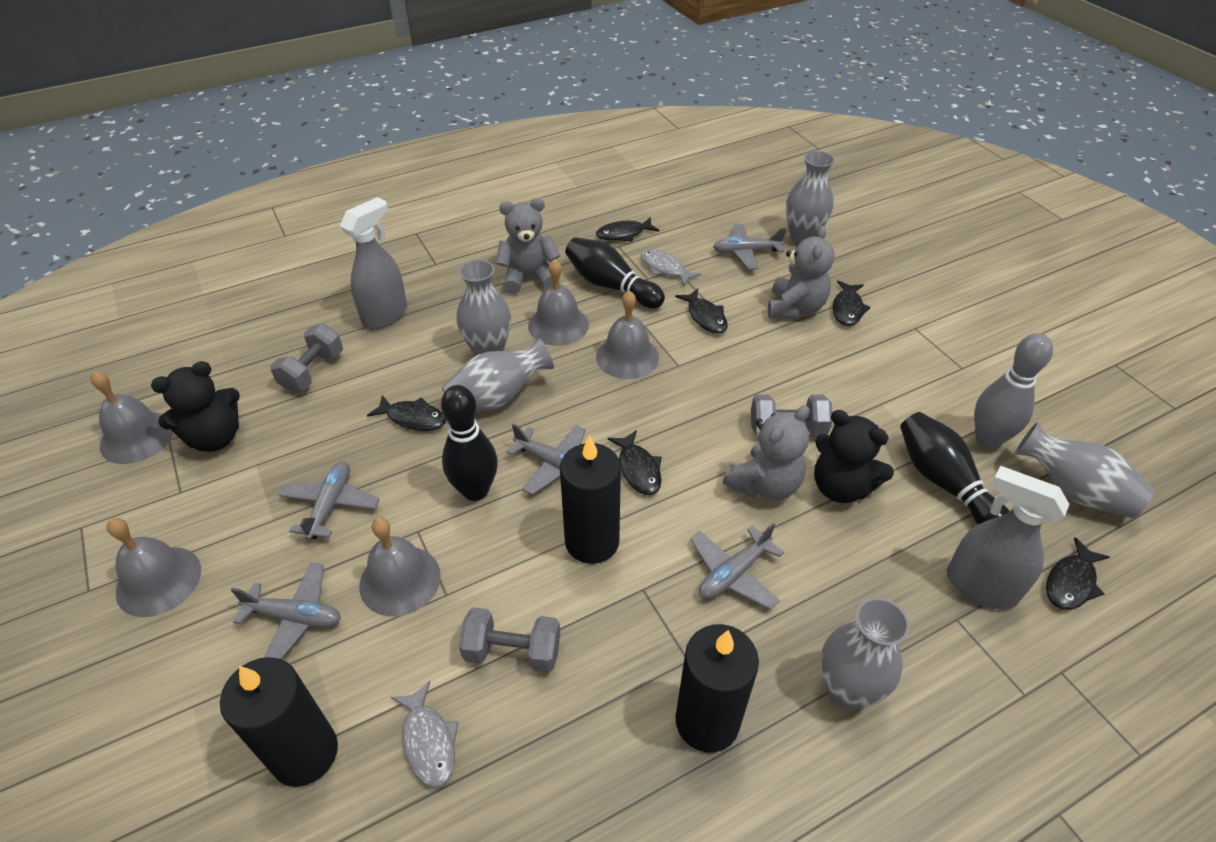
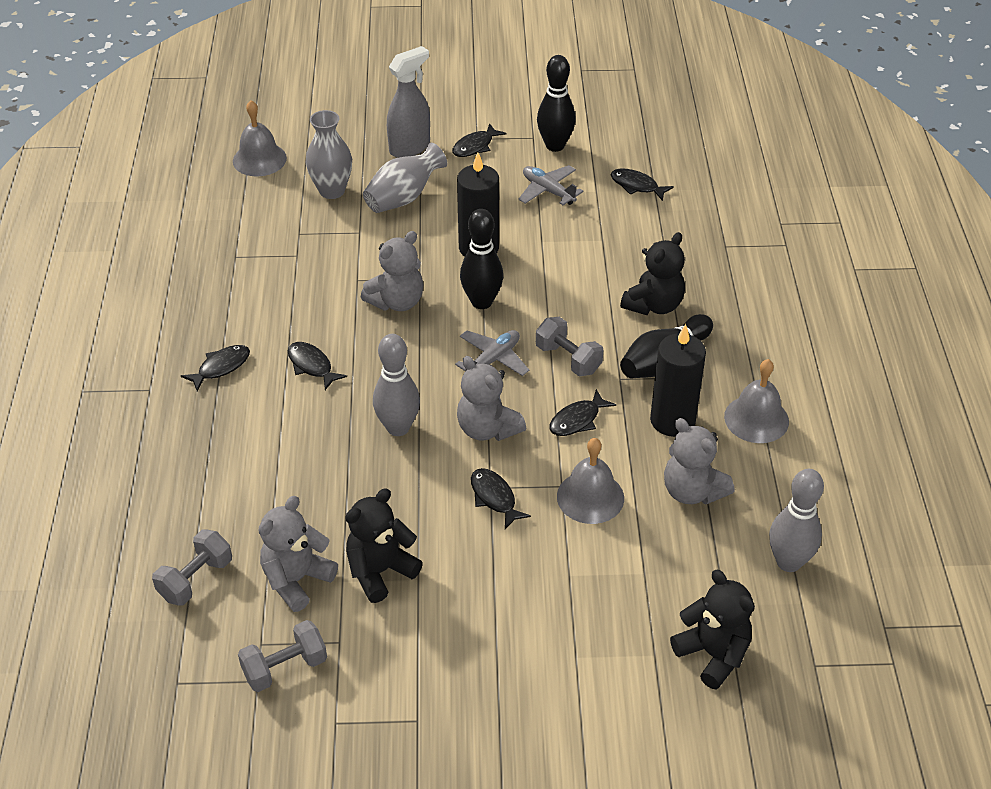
black candle: 3 -> 2
black teddy bear: 2 -> 3
grey bell: 5 -> 3
grey bowling pin: 1 -> 2
grey fish: 2 -> 0
grey plane: 5 -> 2
grey spray bottle: 2 -> 1
grey teddy bear: 3 -> 4
grey vase: 5 -> 2

